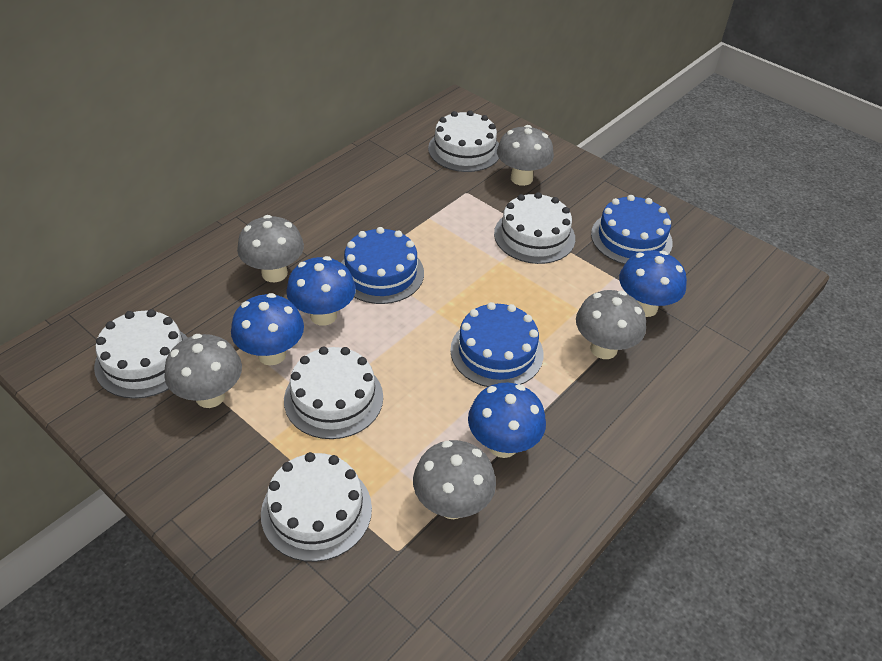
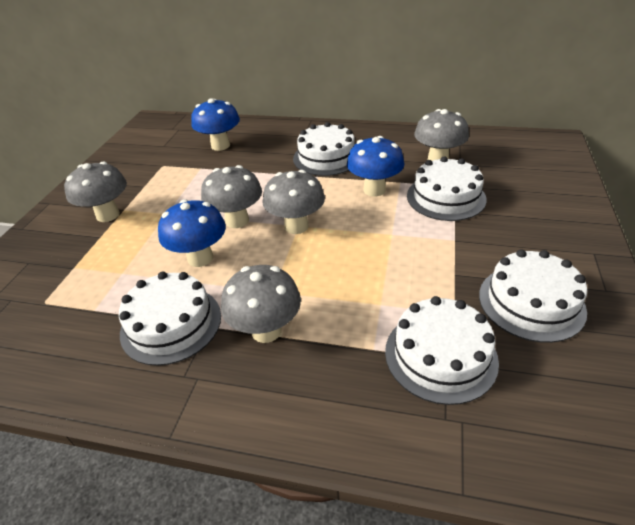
blue cake: 3 -> 0
blue mushroom: 4 -> 3

